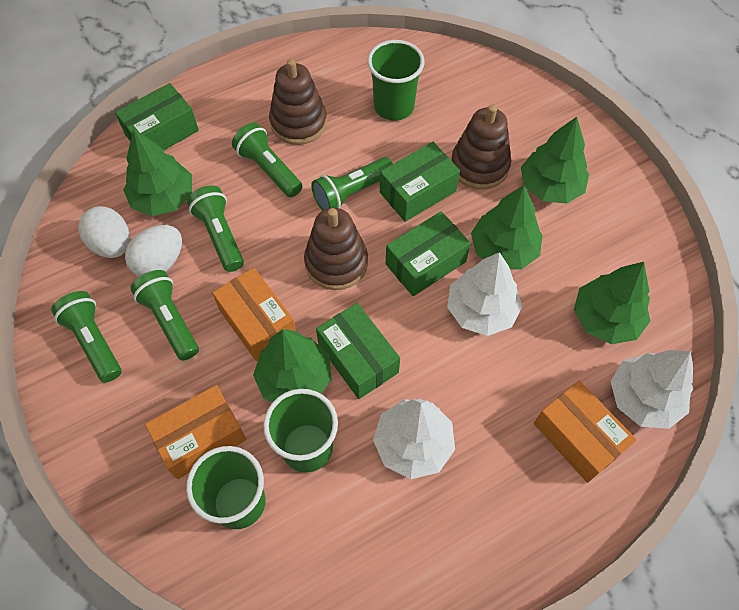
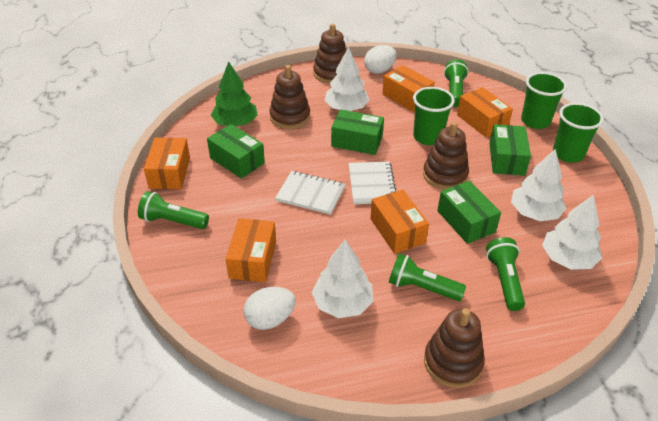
brown stacking toy: 3 -> 4
green flashlight: 5 -> 4
green tree: 5 -> 1
orange box: 3 -> 5
white notebook: 0 -> 2
white tree: 3 -> 4

